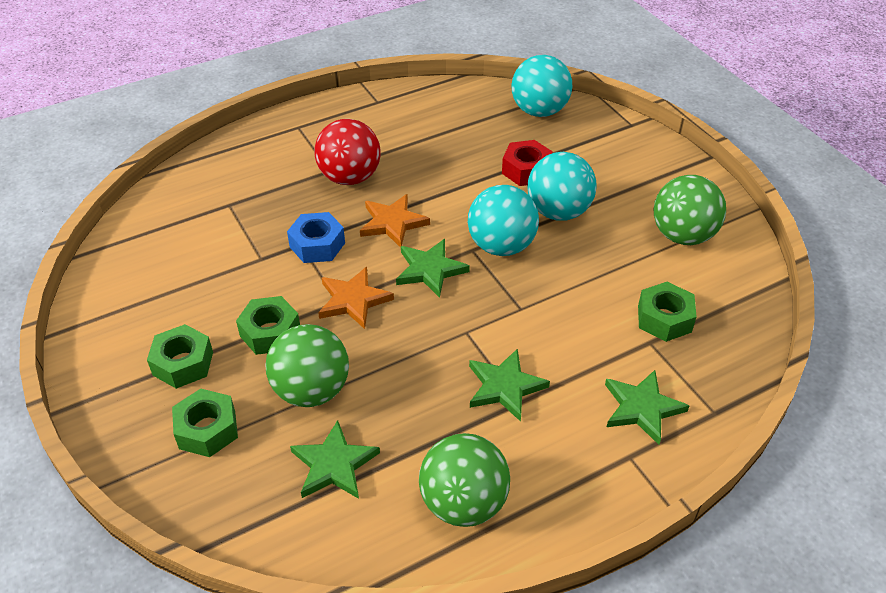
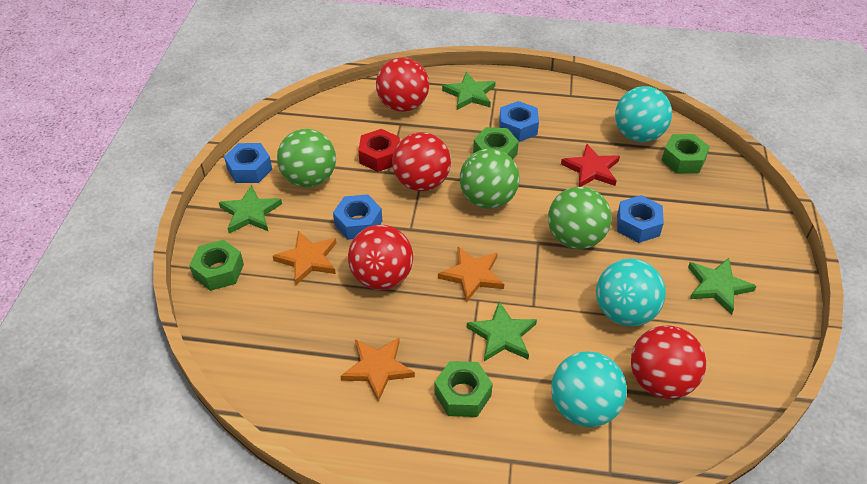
blue nut: 1 -> 4
orange star: 2 -> 3
red ball: 1 -> 4
red star: 0 -> 1

